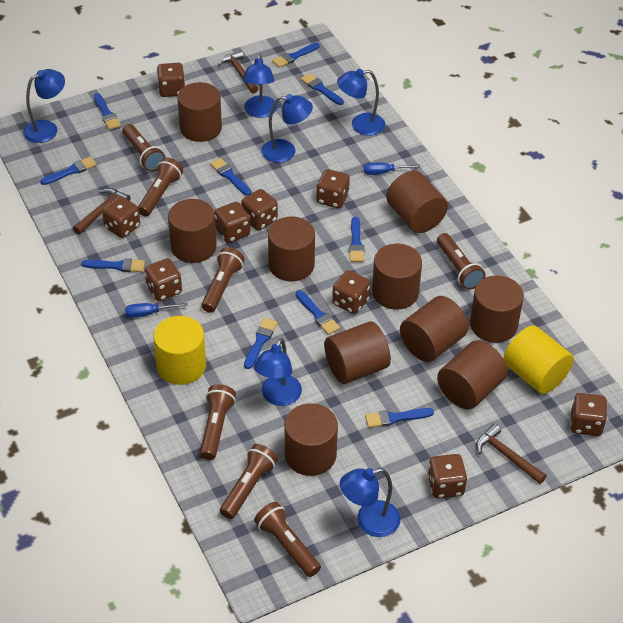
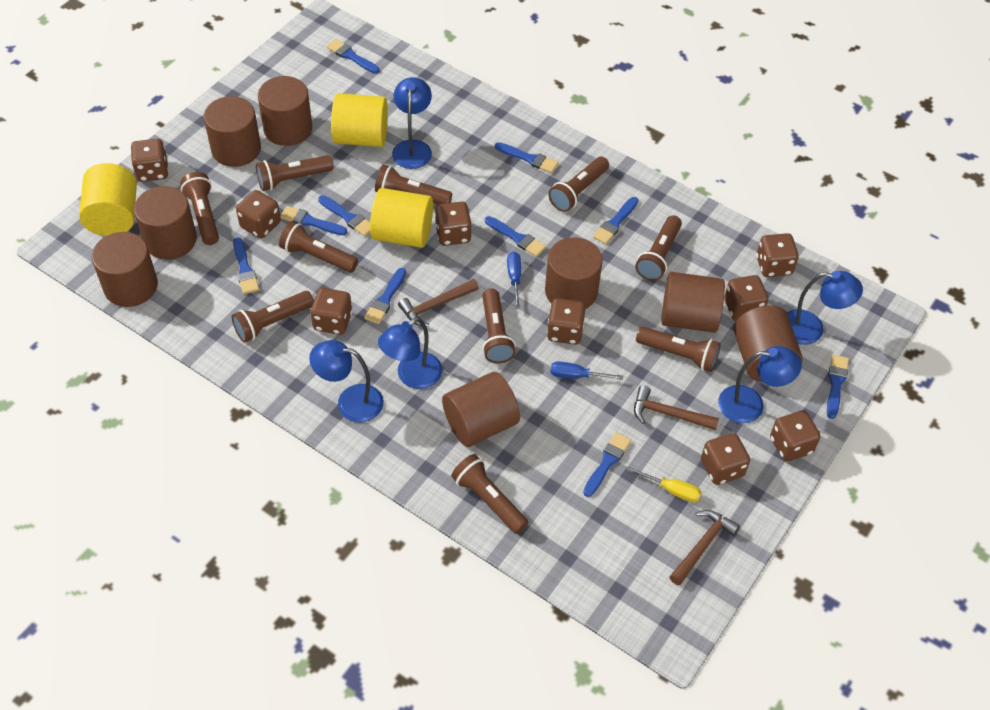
blue lamp: 6 -> 5
brown cylinder: 10 -> 8
brown flashlight: 7 -> 10
yellow cylinder: 2 -> 3
yellow screwdriver: 0 -> 1

